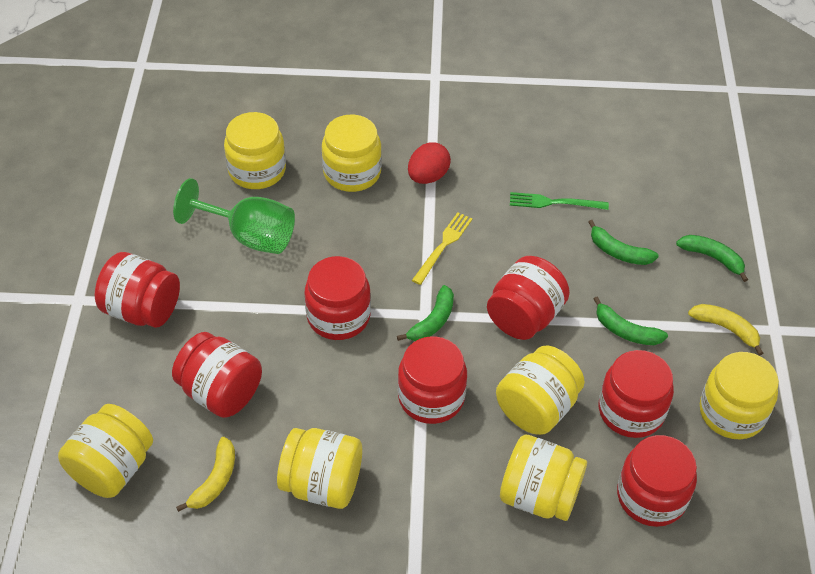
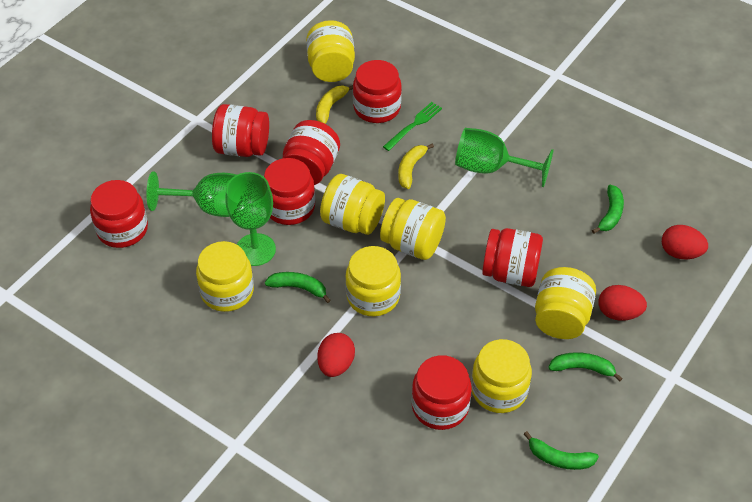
green goblet: 1 -> 3
red egg: 1 -> 3
yellow fork: 1 -> 0

